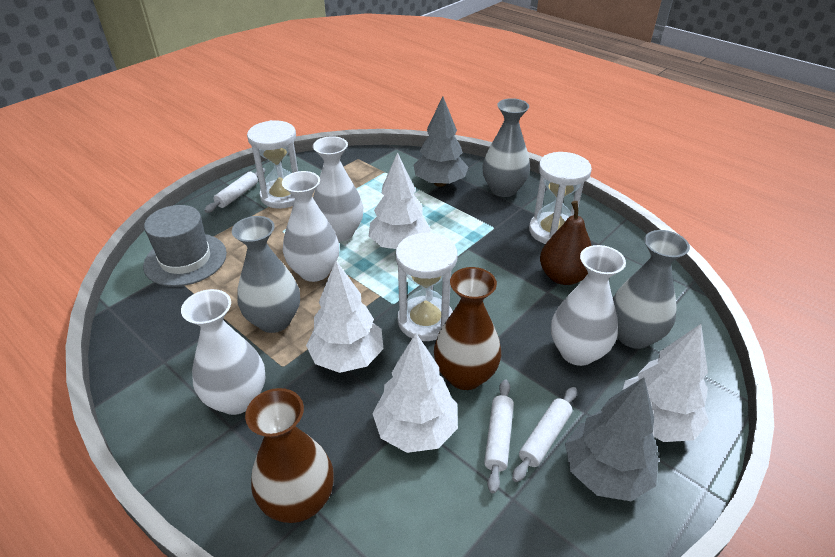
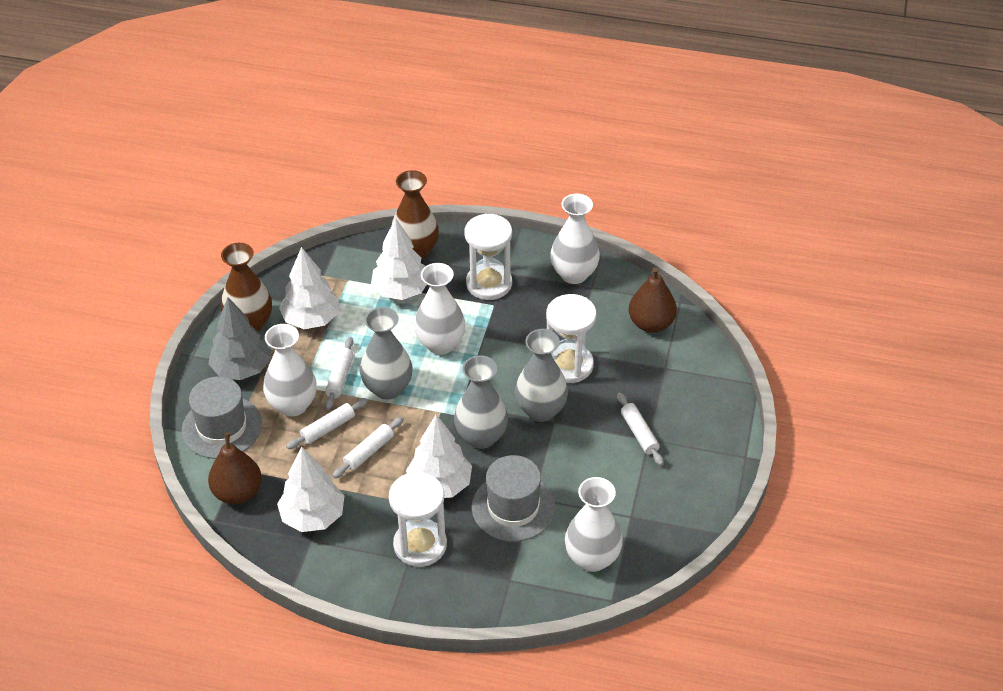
brown pear: 1 -> 2
grey hat: 1 -> 2
grey tree: 2 -> 1
white rolling pin: 3 -> 4

